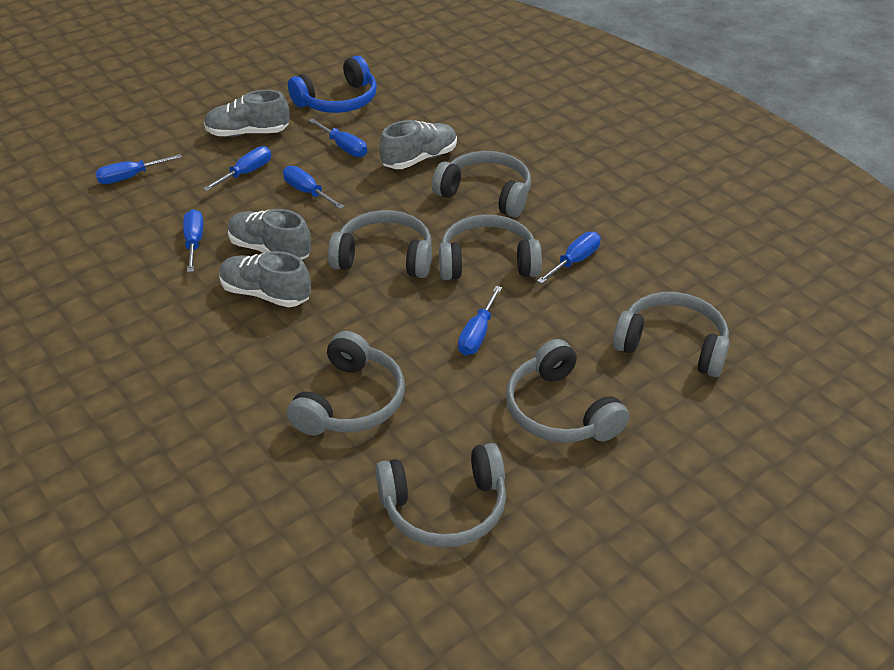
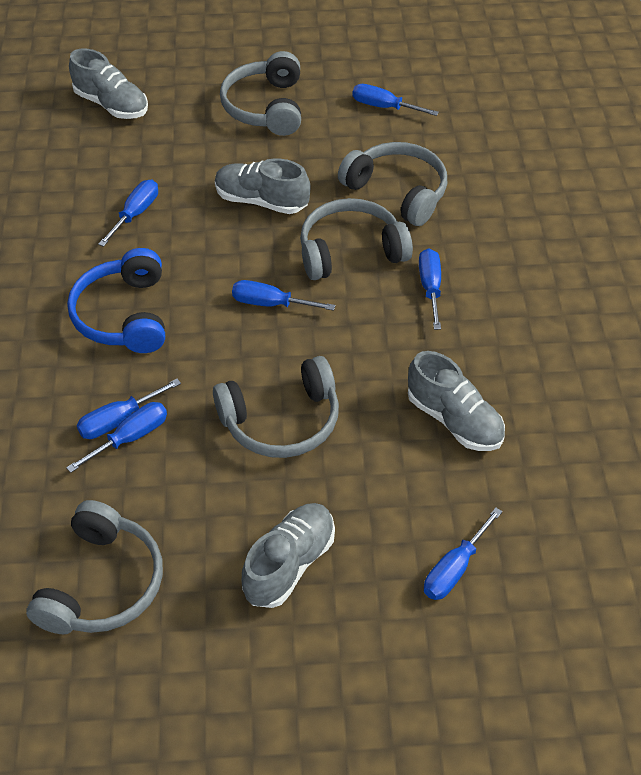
grey headphones: 7 -> 5

